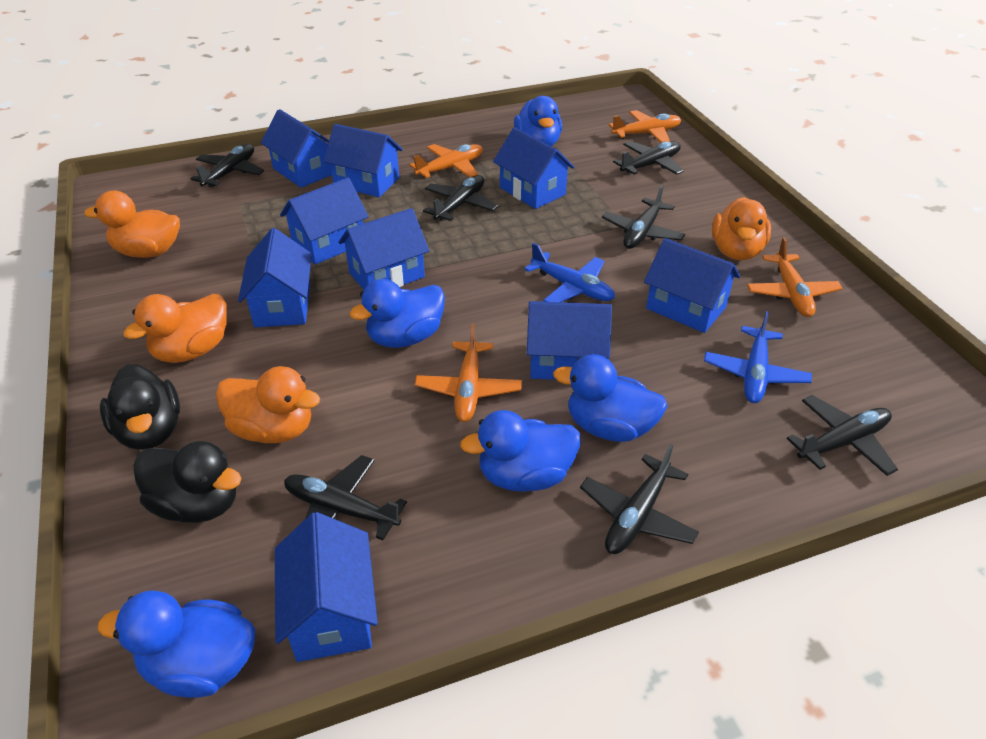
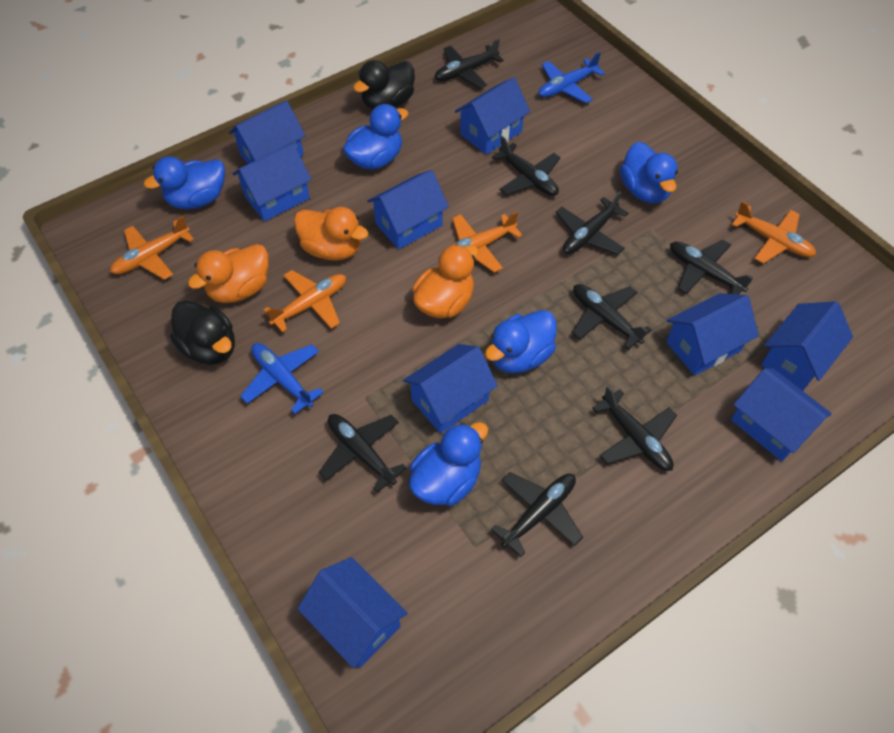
black plane: 7 -> 8
orange duck: 4 -> 3

